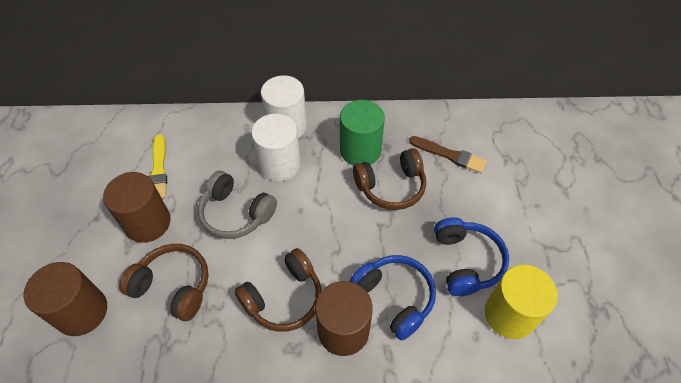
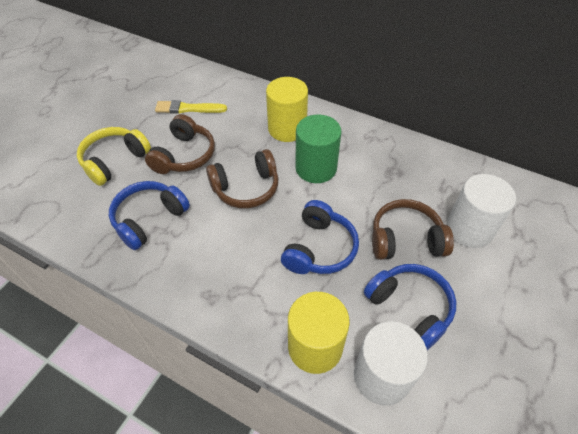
blue headphones: 2 -> 3
brown brush: 1 -> 0
brown cylinder: 3 -> 0
grey headphones: 1 -> 0
yellow cylinder: 1 -> 2
yellow headphones: 0 -> 1

